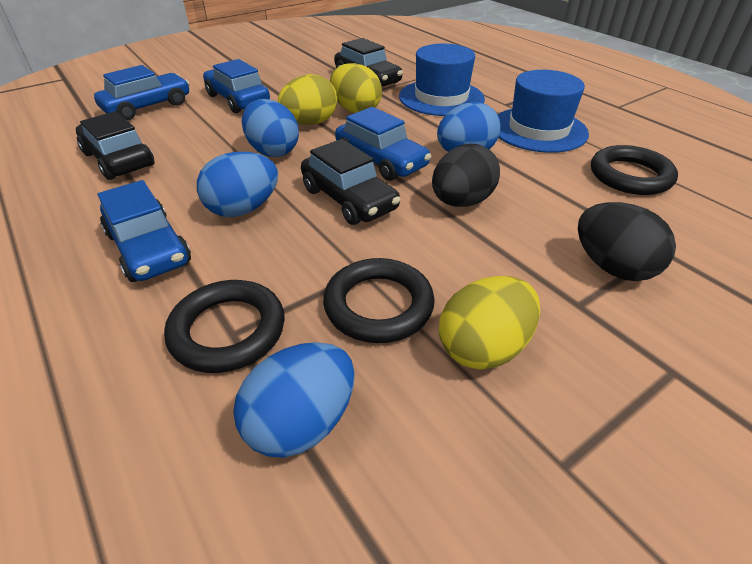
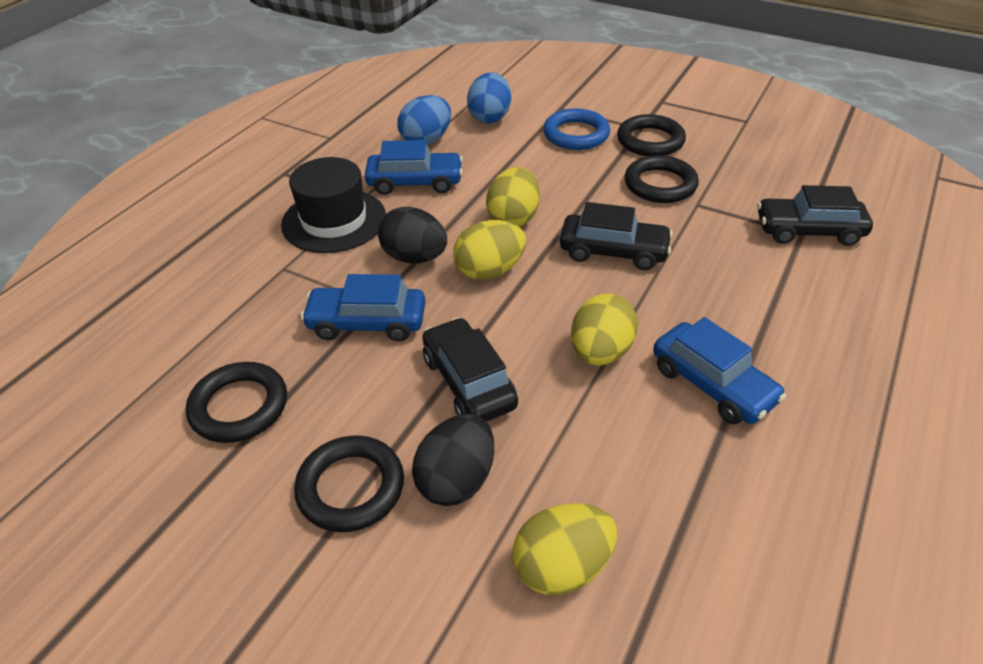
black hat: 0 -> 1
black ring: 3 -> 4
blue car: 4 -> 3
blue egg: 4 -> 2
blue hat: 2 -> 0
blue ring: 0 -> 1
yellow egg: 3 -> 4

